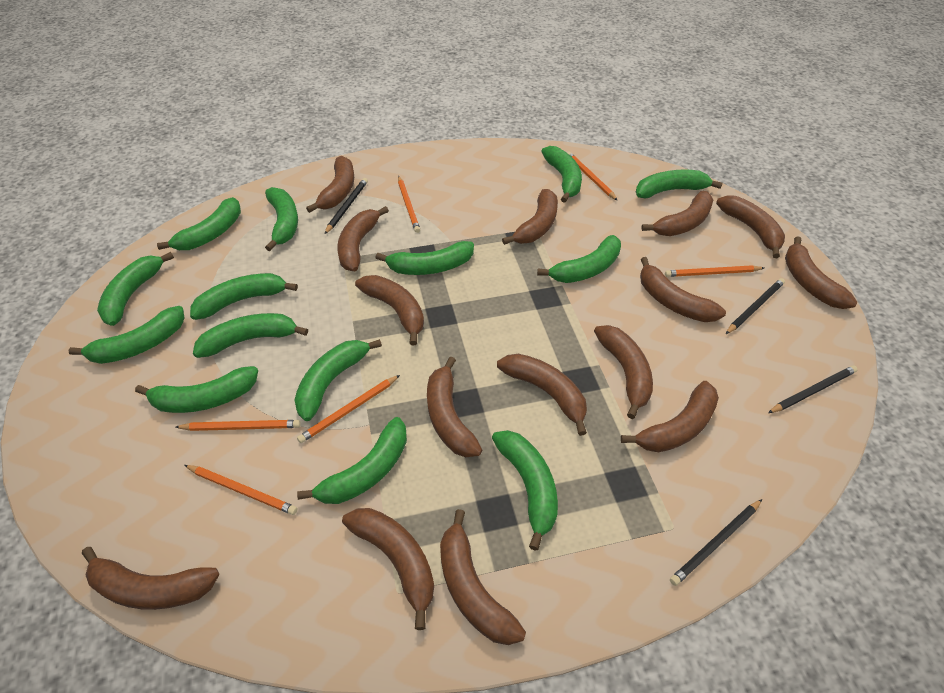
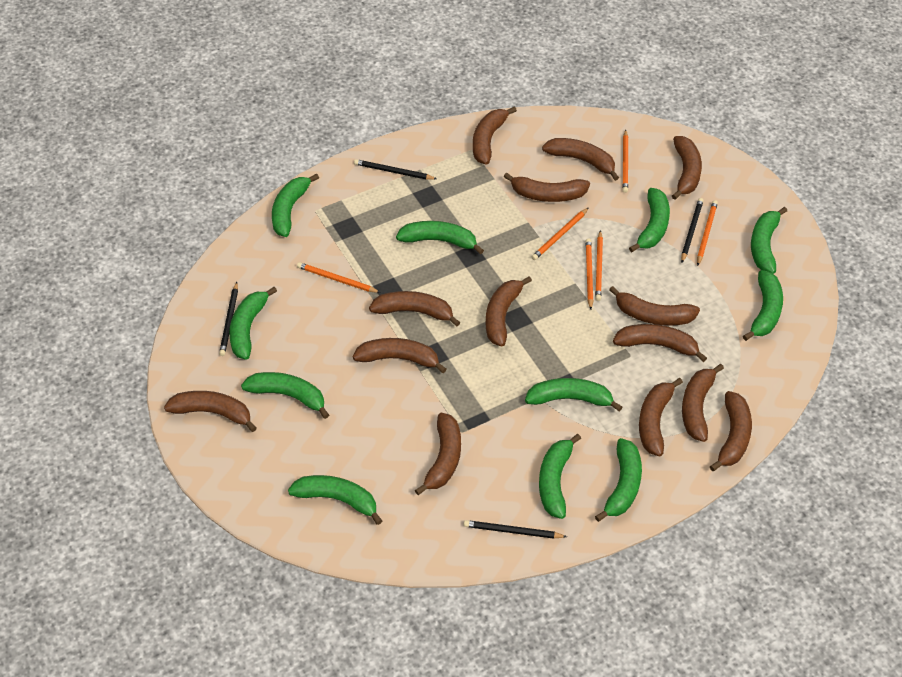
brown banana: 15 -> 14
green banana: 14 -> 11

